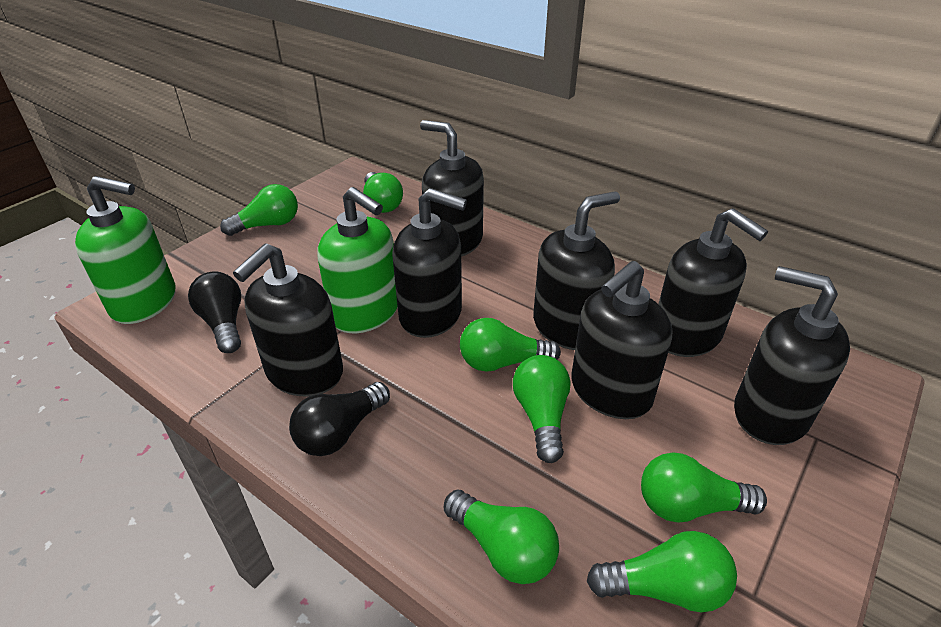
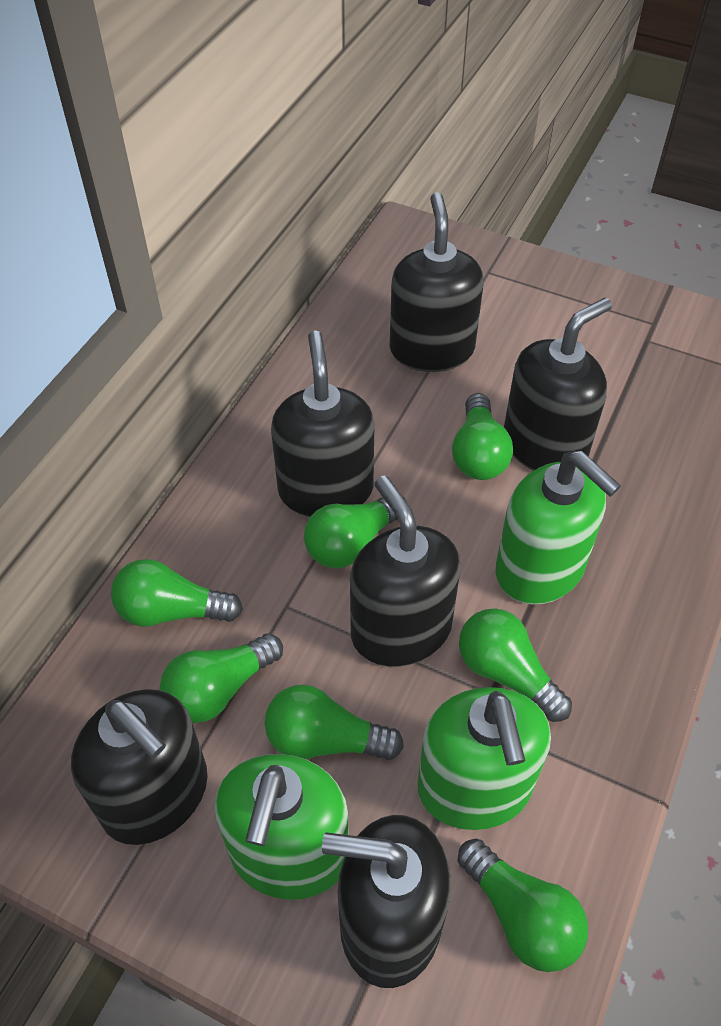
black light bulb: 2 -> 0
black soap dispenser: 7 -> 6
green soap dispenser: 2 -> 3

